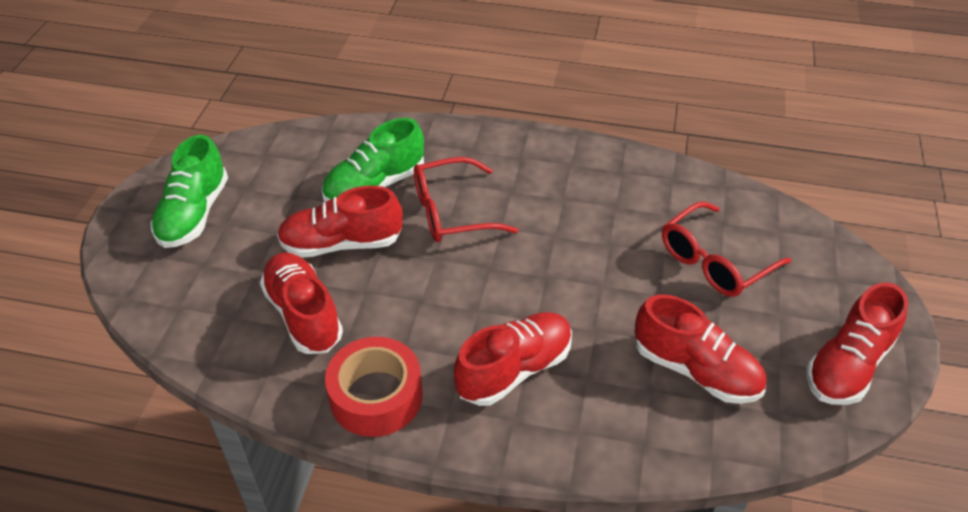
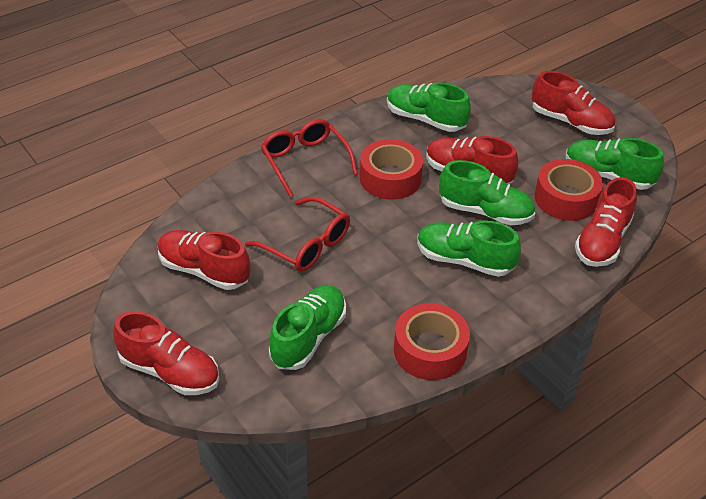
green shoe: 2 -> 5
red tape: 1 -> 3

